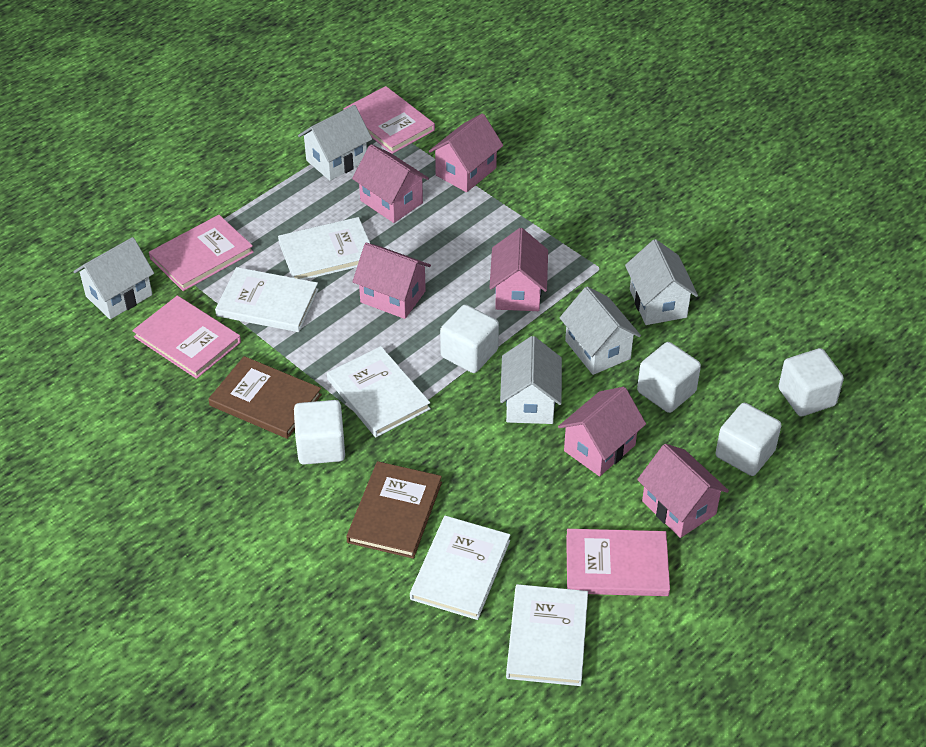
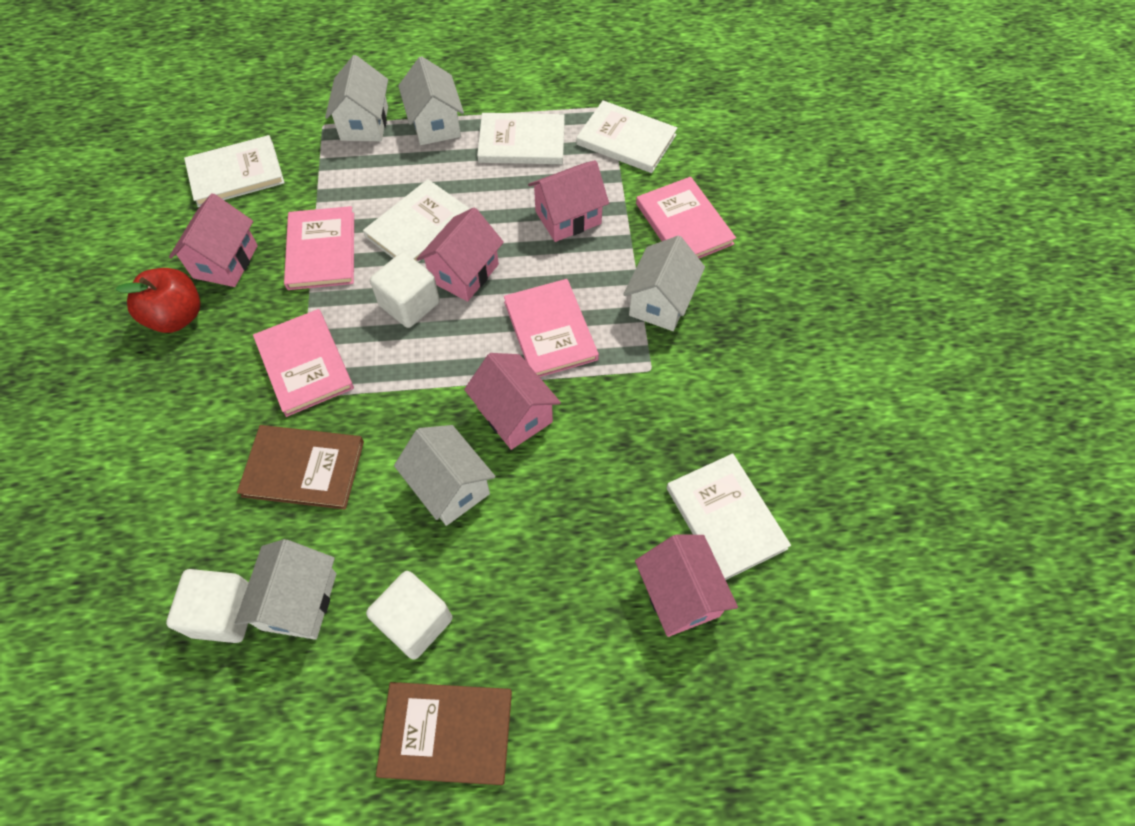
pink house: 6 -> 5
red apple: 0 -> 1
white cube: 5 -> 3

